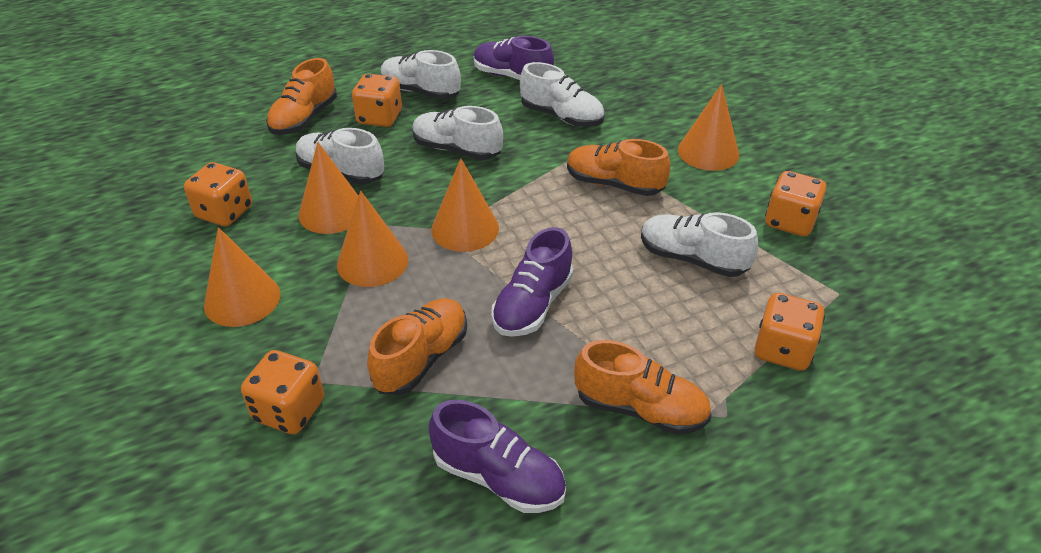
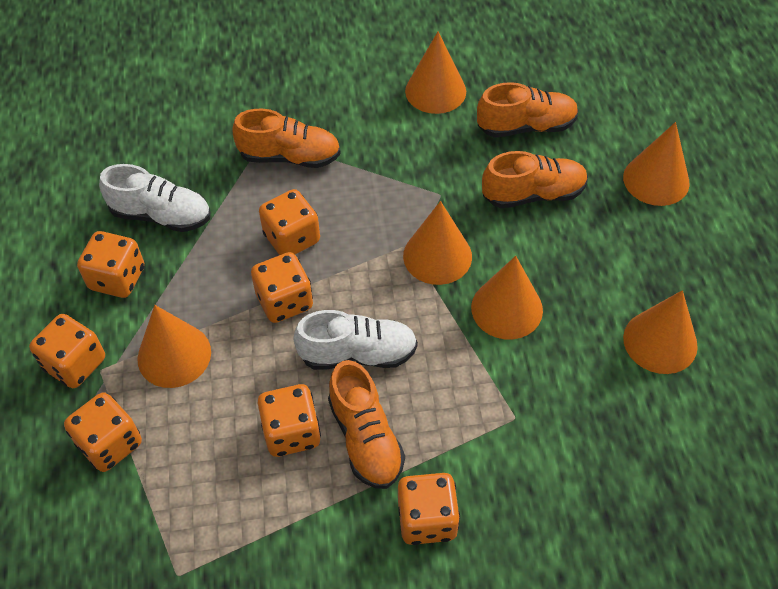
orange cone: 5 -> 6
orange dice: 5 -> 7
purple shoe: 3 -> 0
white shoe: 5 -> 2

